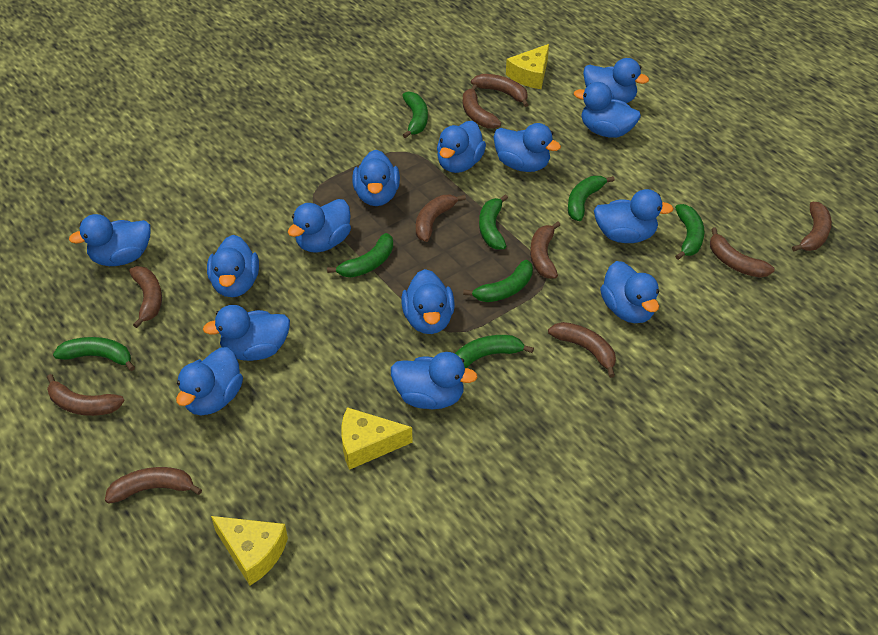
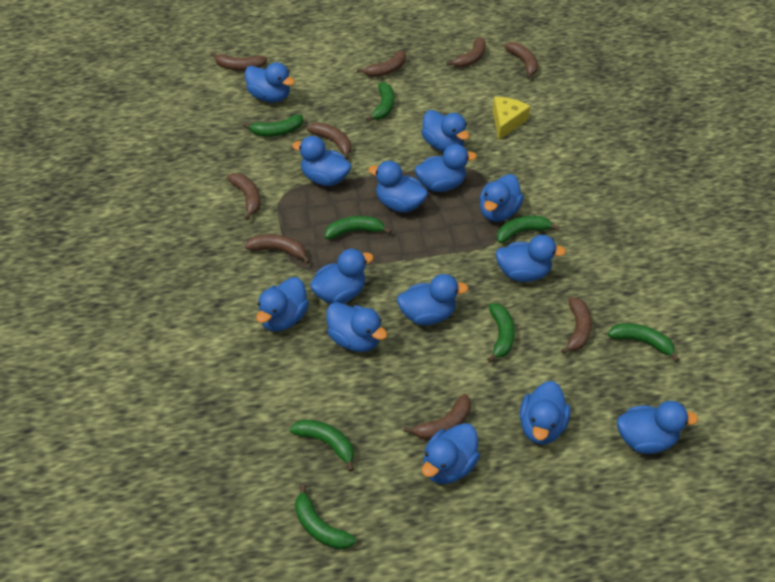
brown banana: 10 -> 9
yellow cheese: 3 -> 1

